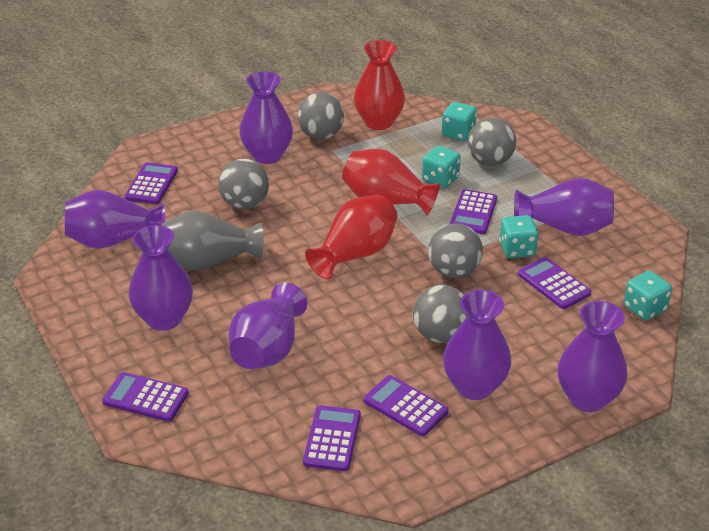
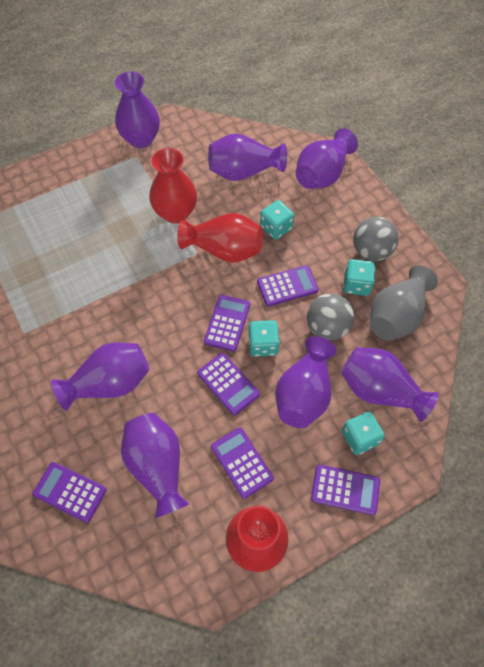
grey ball: 5 -> 2

